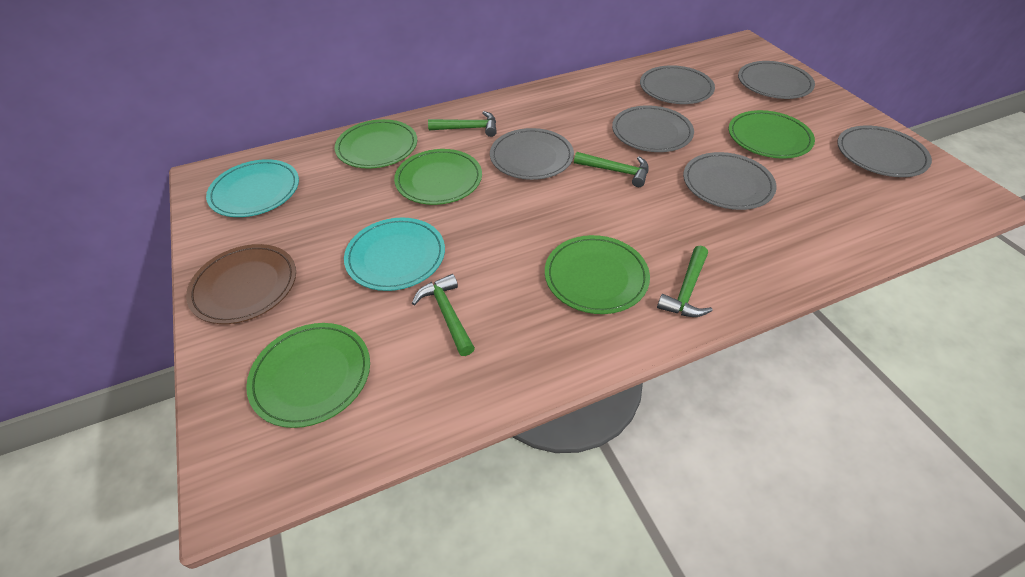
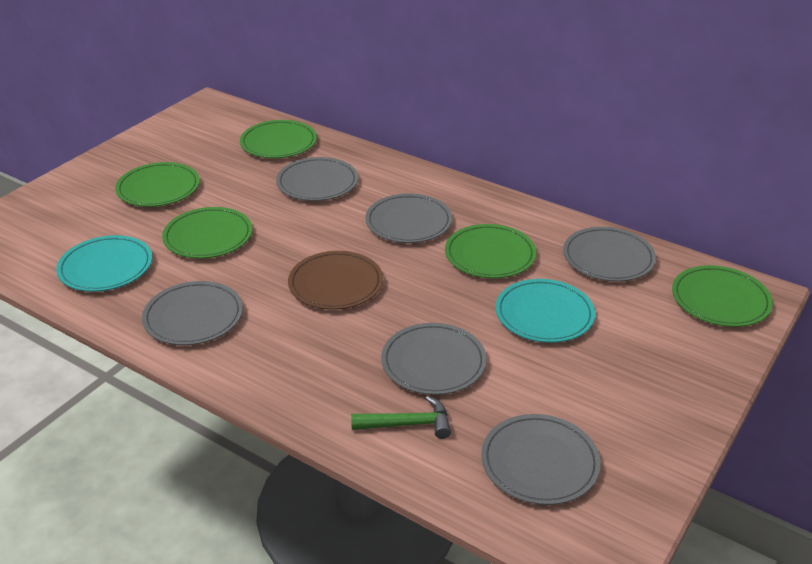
green hammer: 4 -> 1

